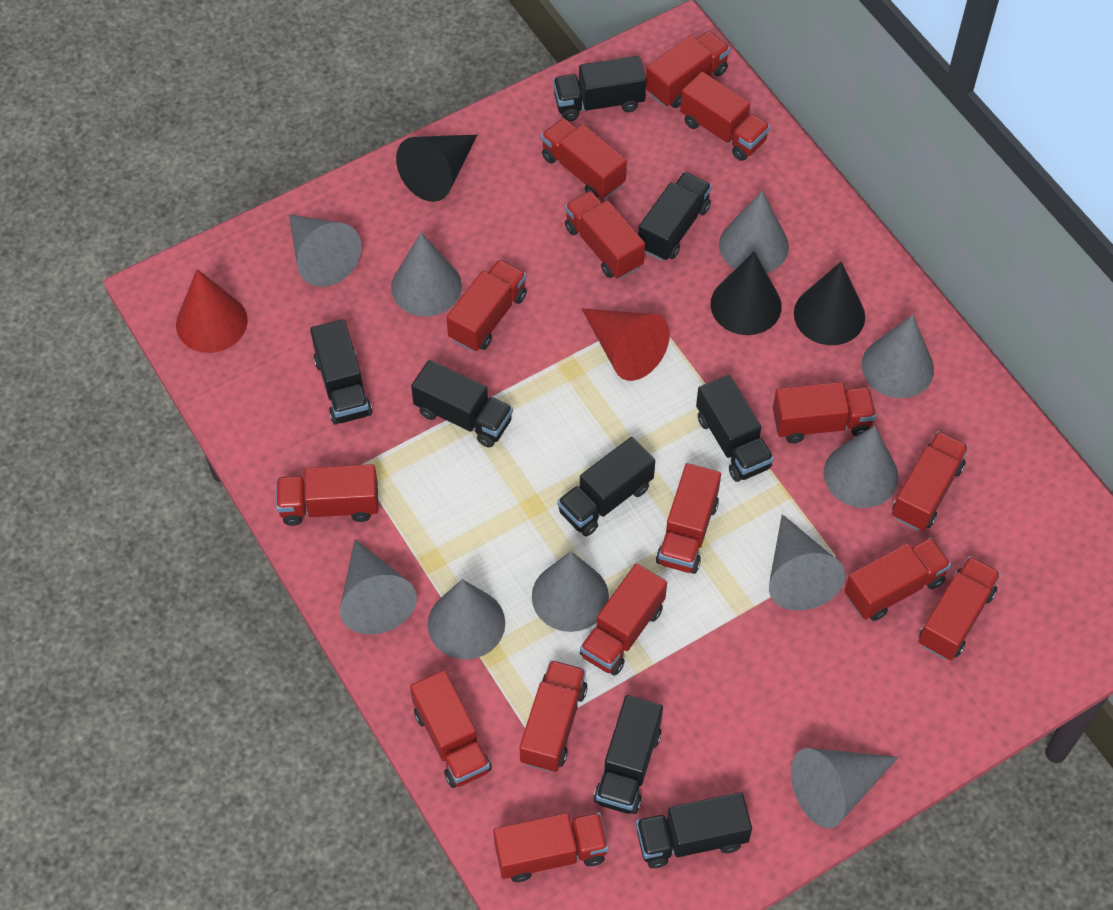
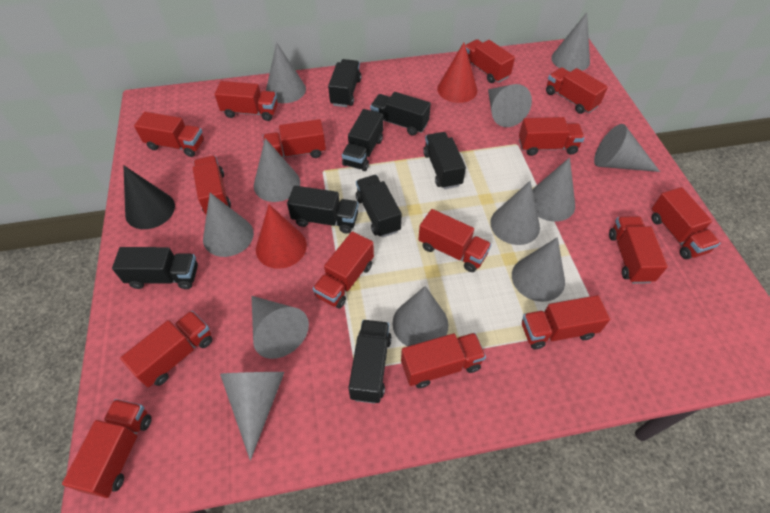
black cone: 3 -> 1
grey cone: 10 -> 12

